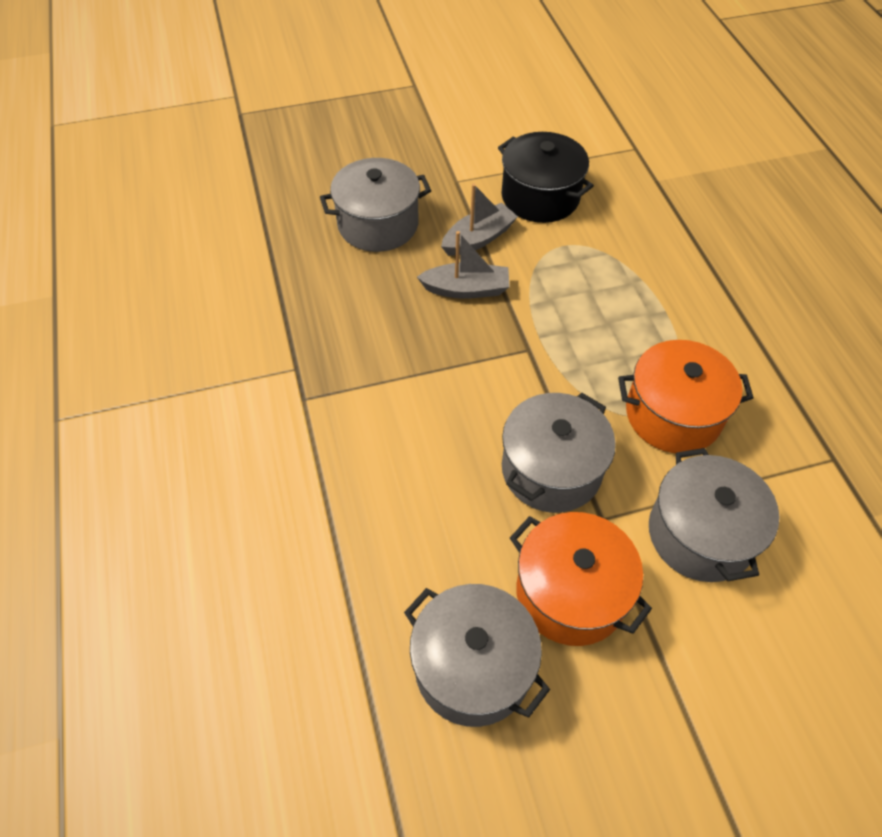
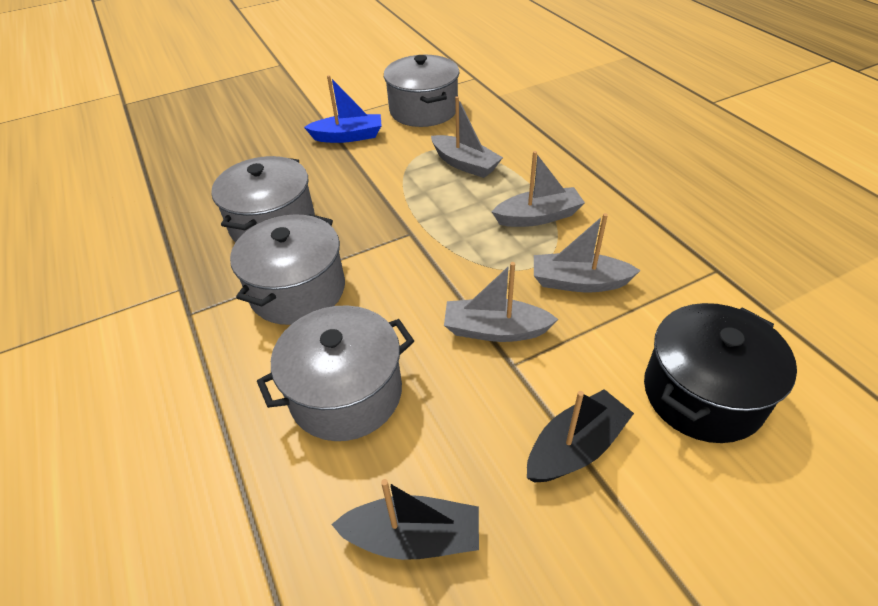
black boat: 0 -> 2
blue boat: 0 -> 1
grey boat: 2 -> 4
orange pot: 2 -> 0

